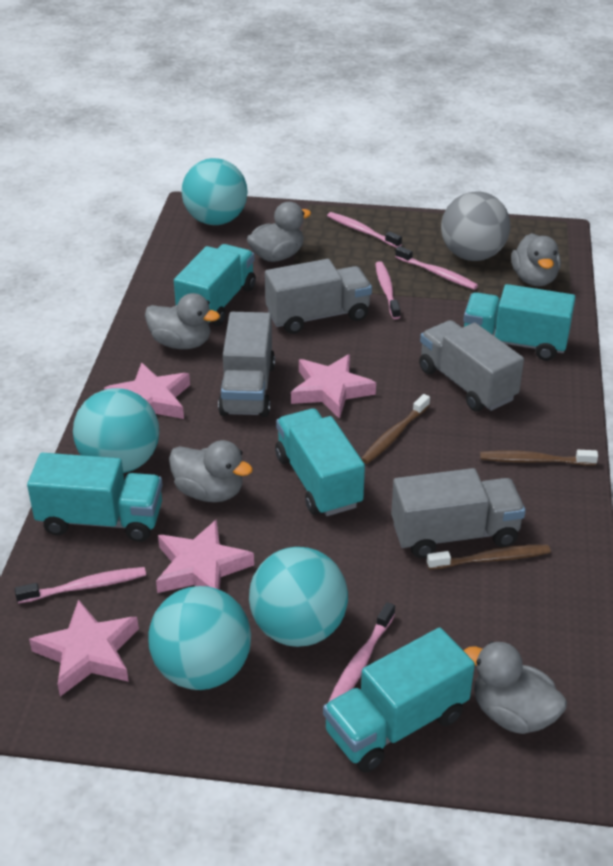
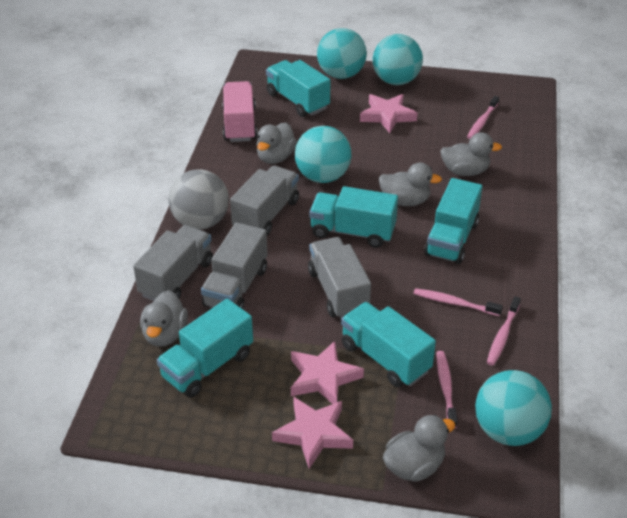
brown toothbrush: 3 -> 0
pink star: 4 -> 3
pink toothbrush: 5 -> 4
pink truck: 0 -> 1

